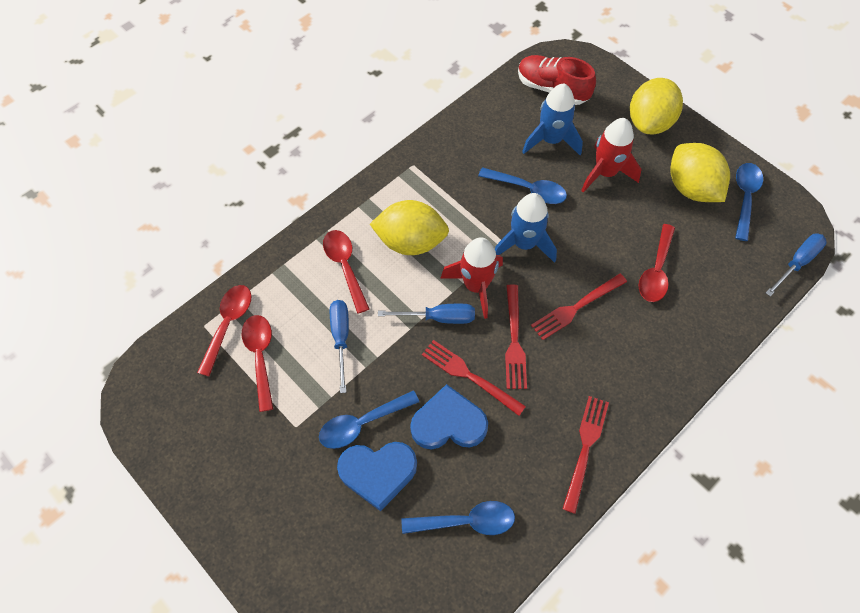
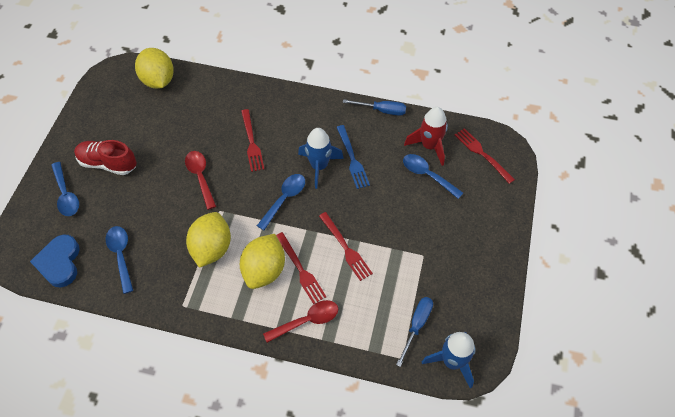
blue fork: 0 -> 1
blue heart: 2 -> 1
blue screwdriver: 3 -> 2
red rocket: 2 -> 1
red spoon: 4 -> 2

